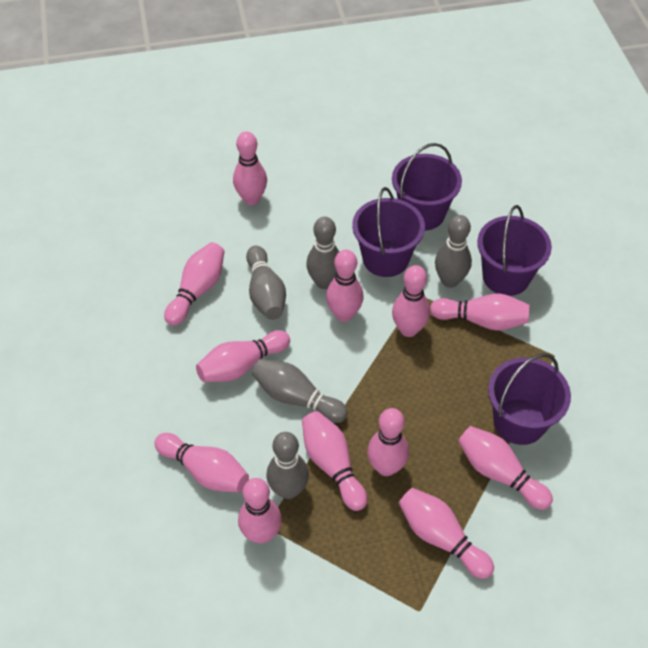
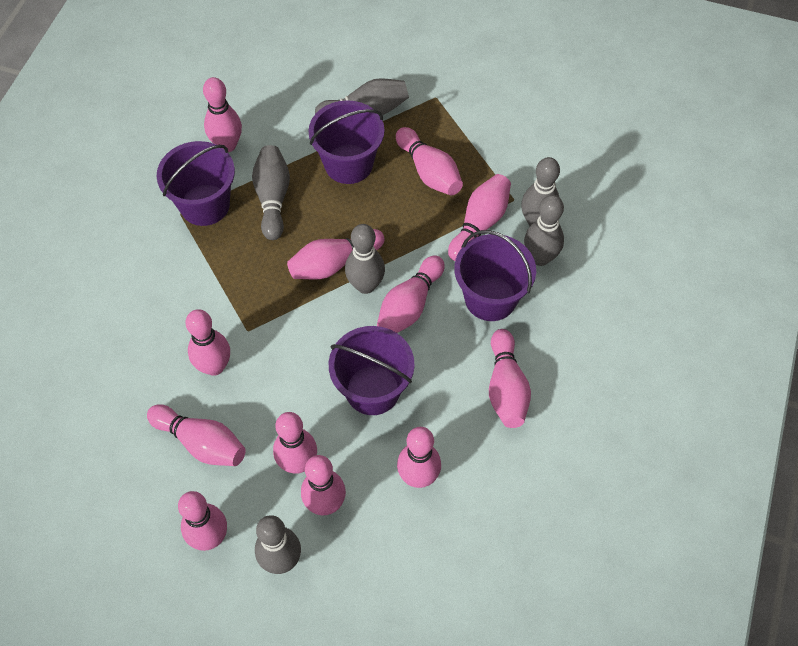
grey bowling pin: 5 -> 6

